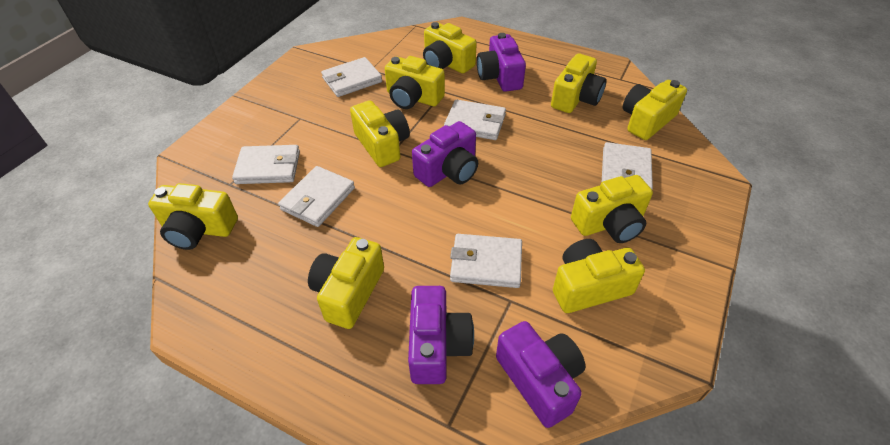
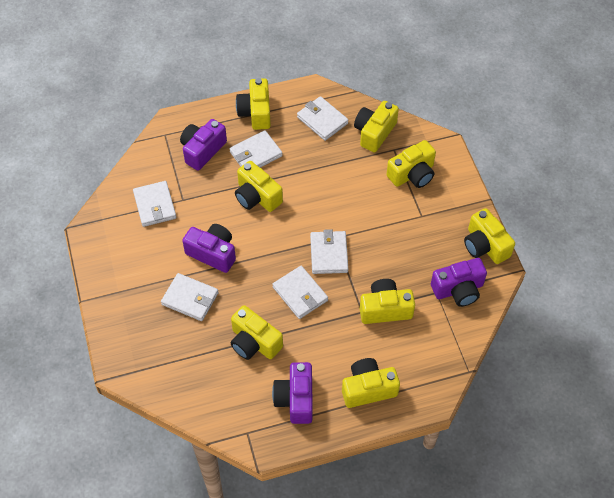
yellow camera: 9 -> 8

